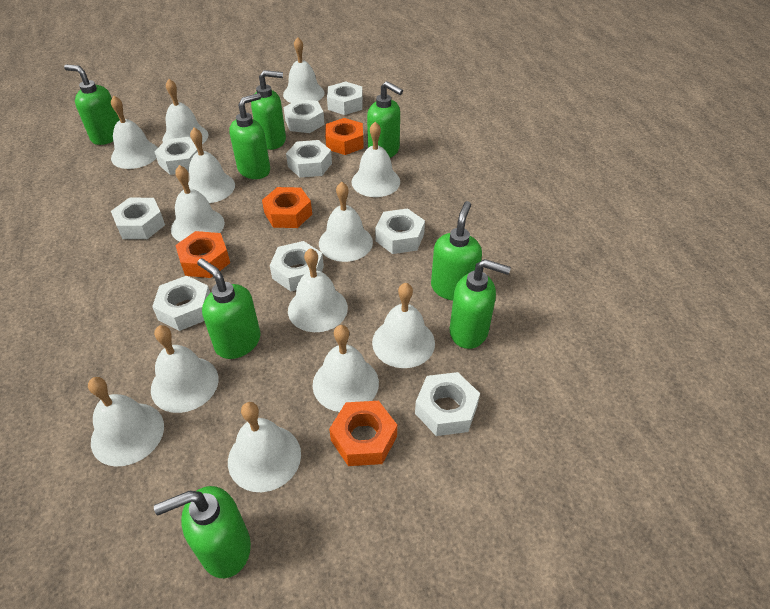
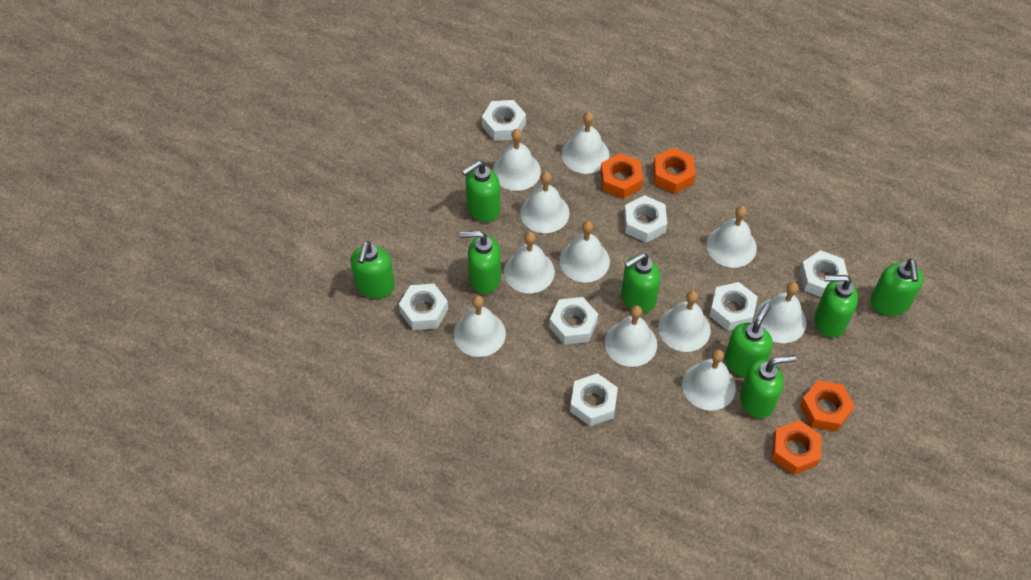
white bell: 13 -> 11
white nut: 9 -> 7

